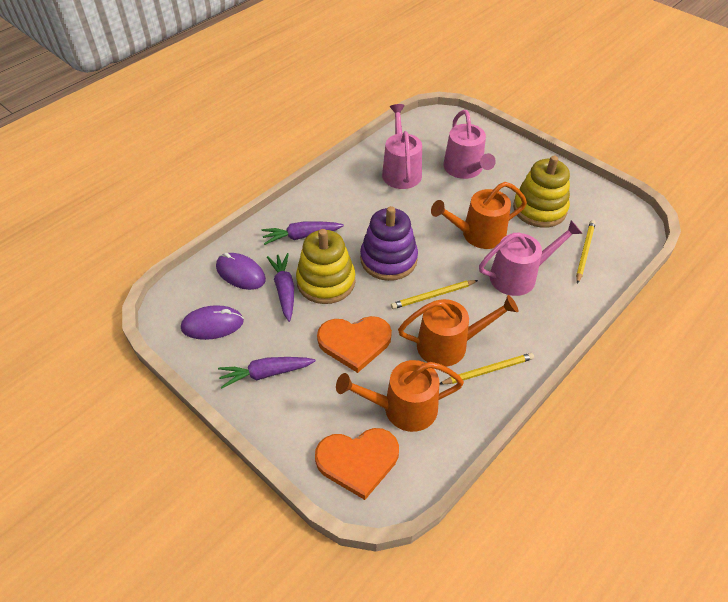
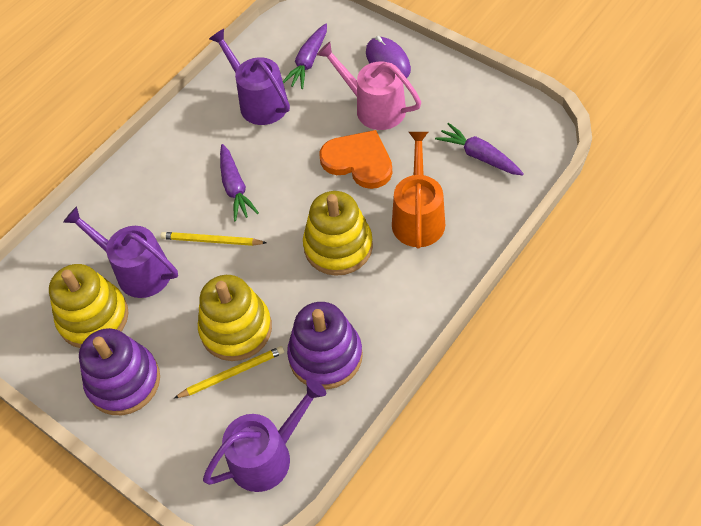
orange heart: 2 -> 1
orange watering can: 3 -> 1
pink watering can: 3 -> 1
purple mouse: 2 -> 1
purple stacking toy: 1 -> 2
purple watering can: 0 -> 3
yellow pencil: 3 -> 2
yellow stacking toy: 2 -> 3

